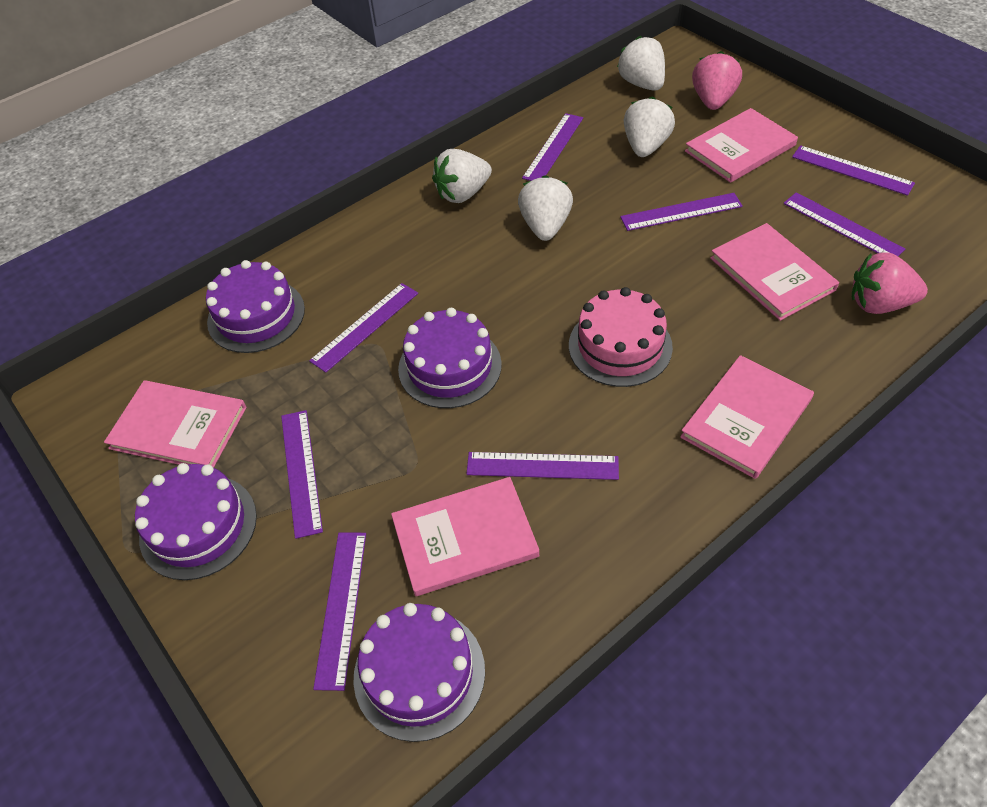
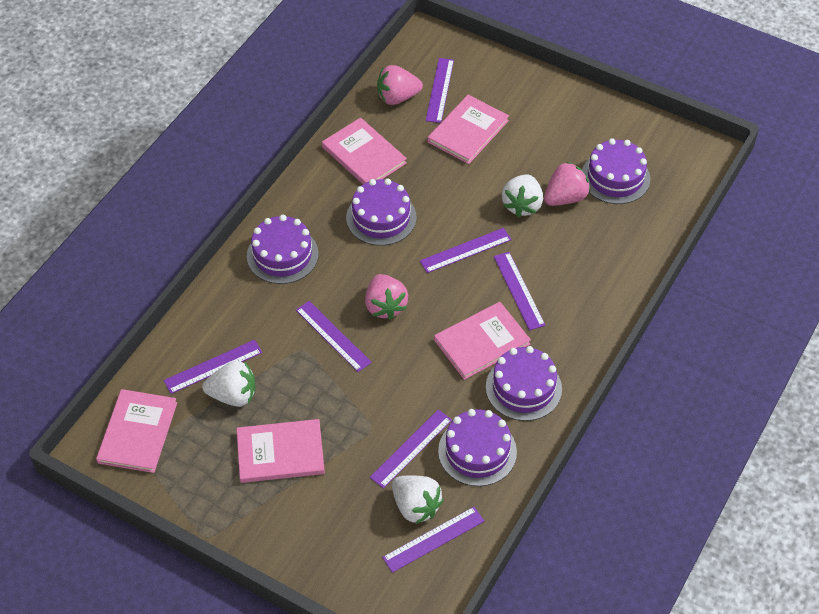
pink cake: 1 -> 0
pink strawberry: 2 -> 3
purple cake: 4 -> 5
purple ruler: 8 -> 7
white strawberry: 4 -> 3

